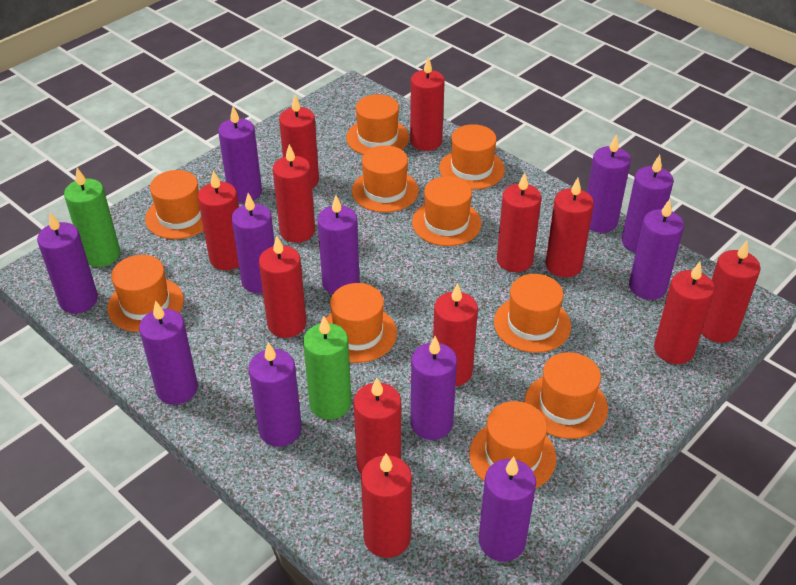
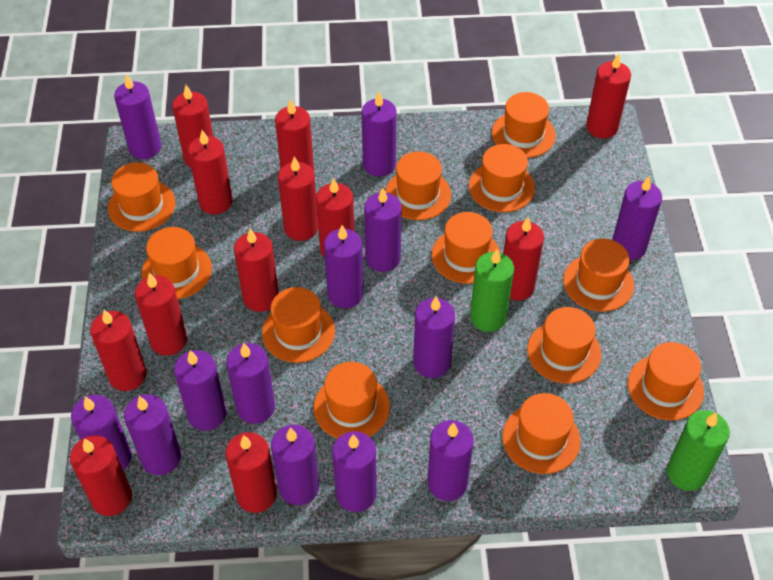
orange hat: 10 -> 12
purple candle: 11 -> 13

